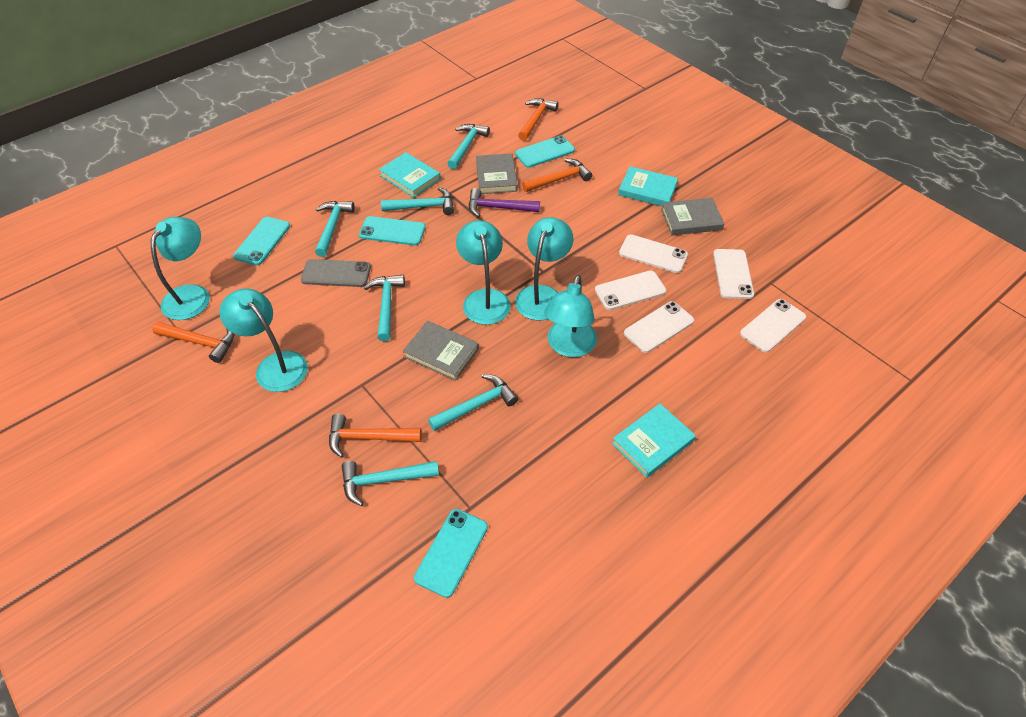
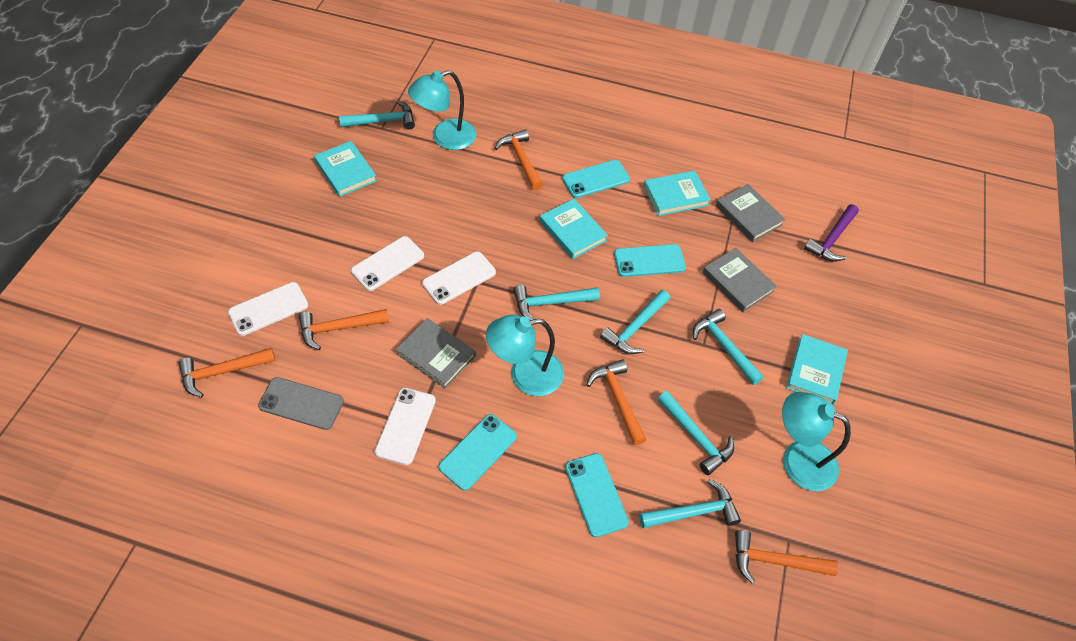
orange hammer: 4 -> 5
turquoise book: 3 -> 4
turquoise lamp: 5 -> 3
white phone: 5 -> 4

